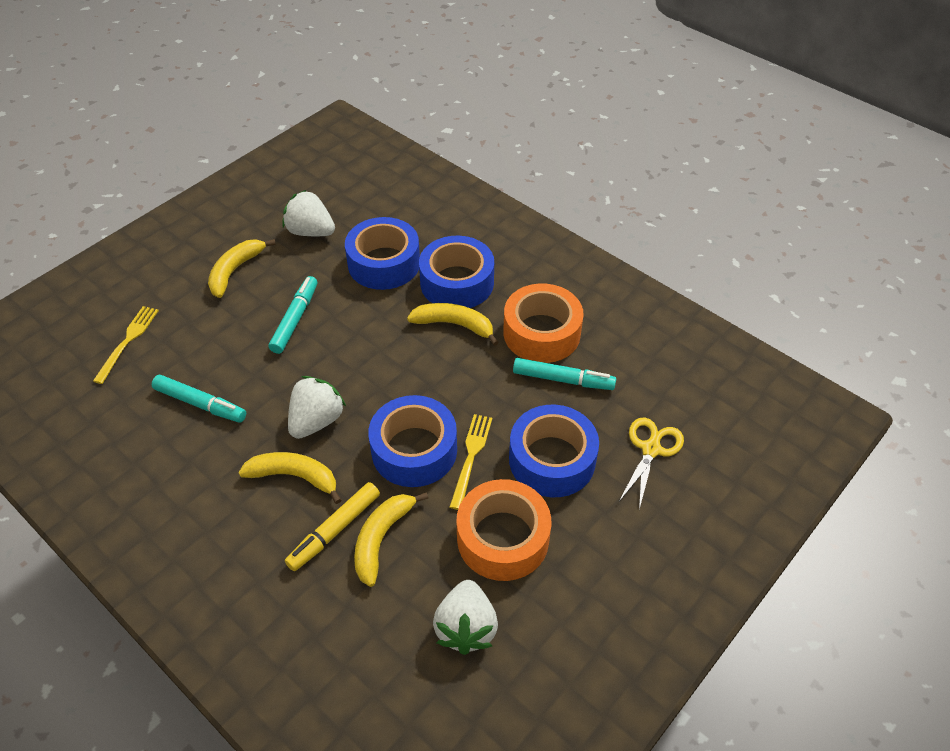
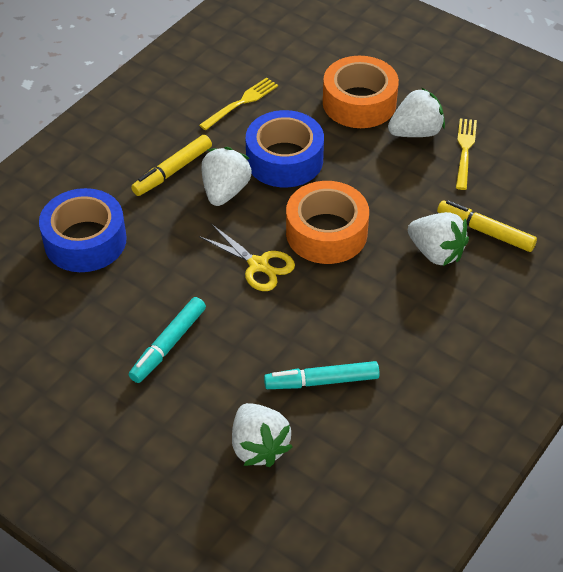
blue tape: 4 -> 2
turquoise marker: 3 -> 2
white strawberry: 3 -> 4
yellow banana: 4 -> 0
yellow marker: 1 -> 2

